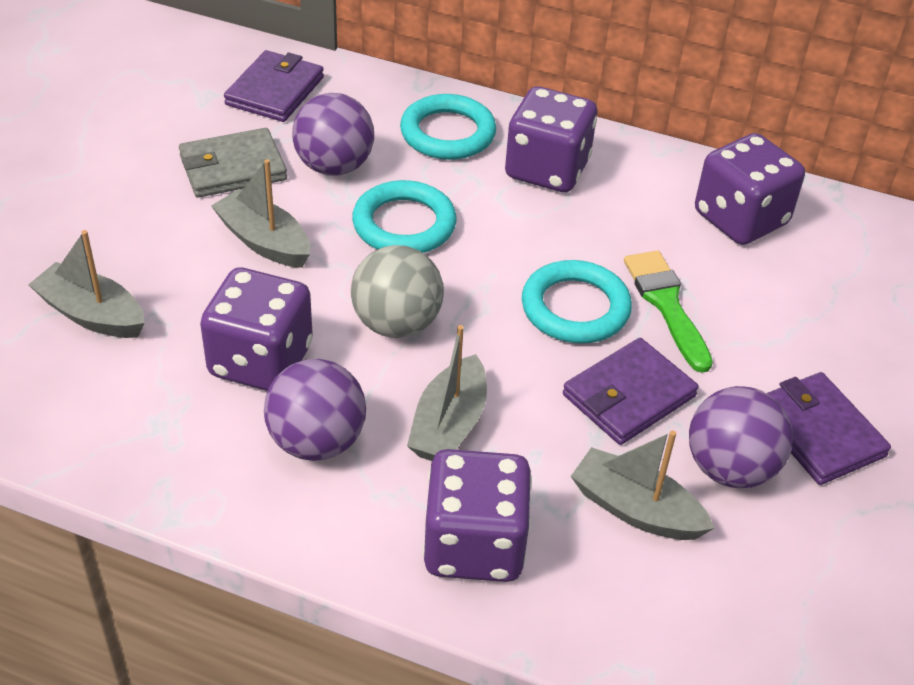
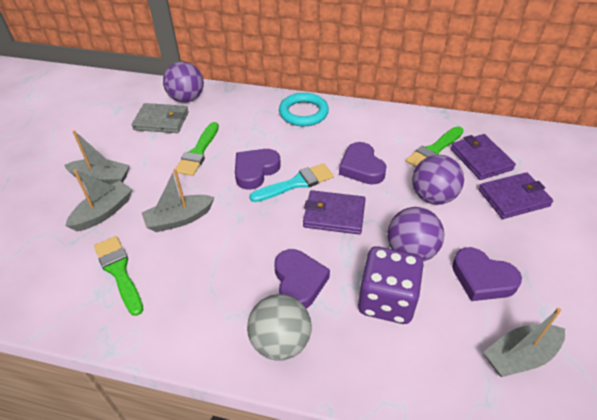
green brush: 1 -> 3
purple dice: 4 -> 1
purple heart: 0 -> 4
turquoise brush: 0 -> 1
turquoise ring: 3 -> 1

